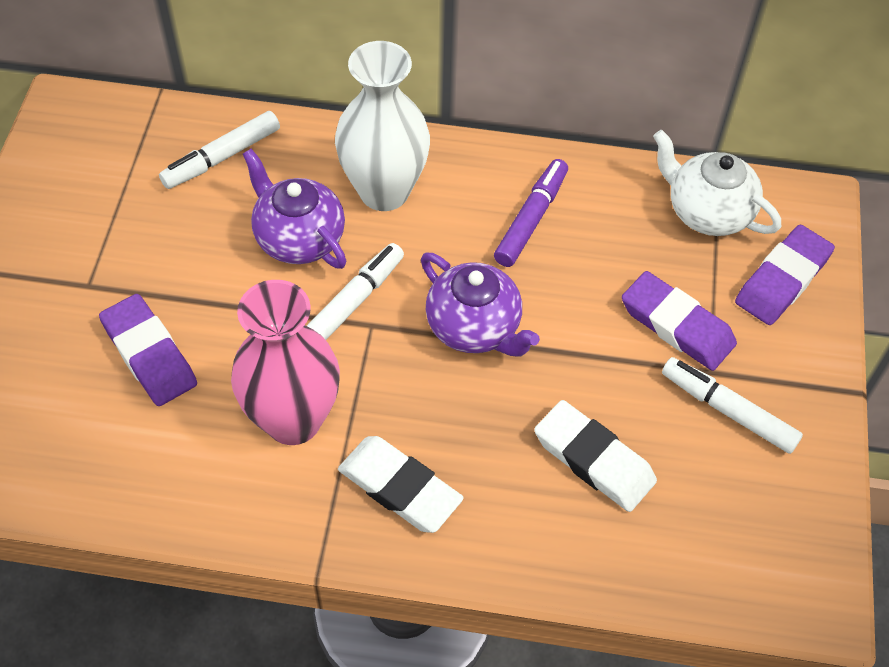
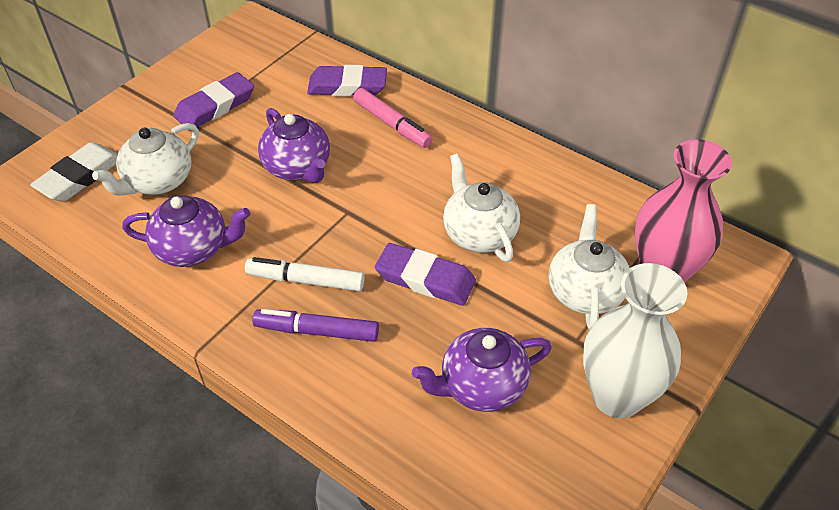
pink marker: 0 -> 1
purple teapot: 2 -> 3
white eraser: 2 -> 1
white marker: 3 -> 1
white teapot: 1 -> 3

